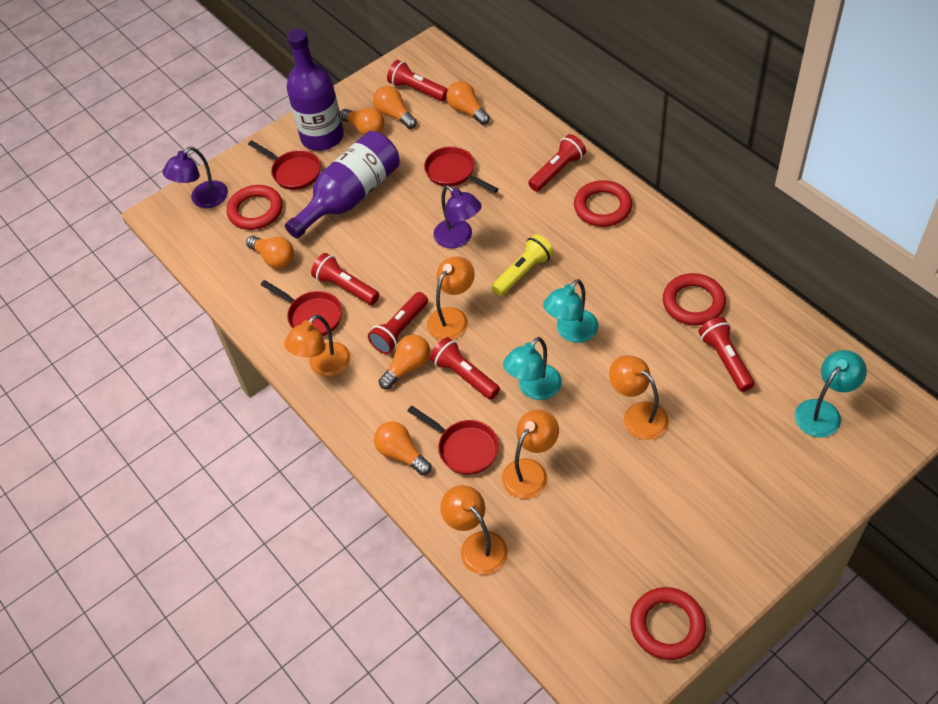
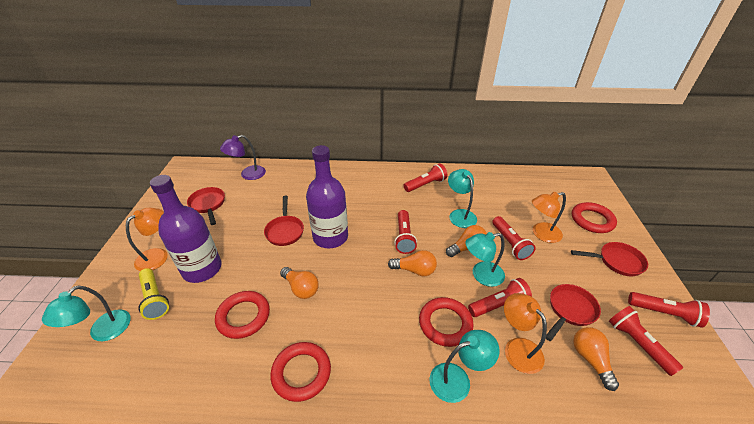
orange lamp: 5 -> 3
orange light bulb: 6 -> 4
purple lamp: 2 -> 1
turquoise lamp: 3 -> 4

